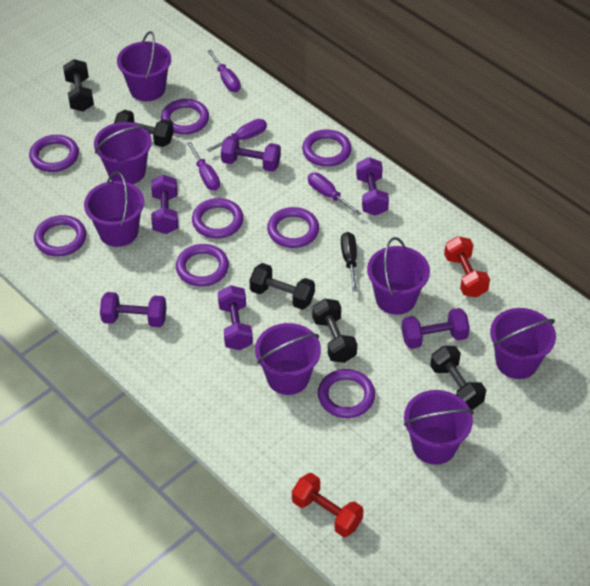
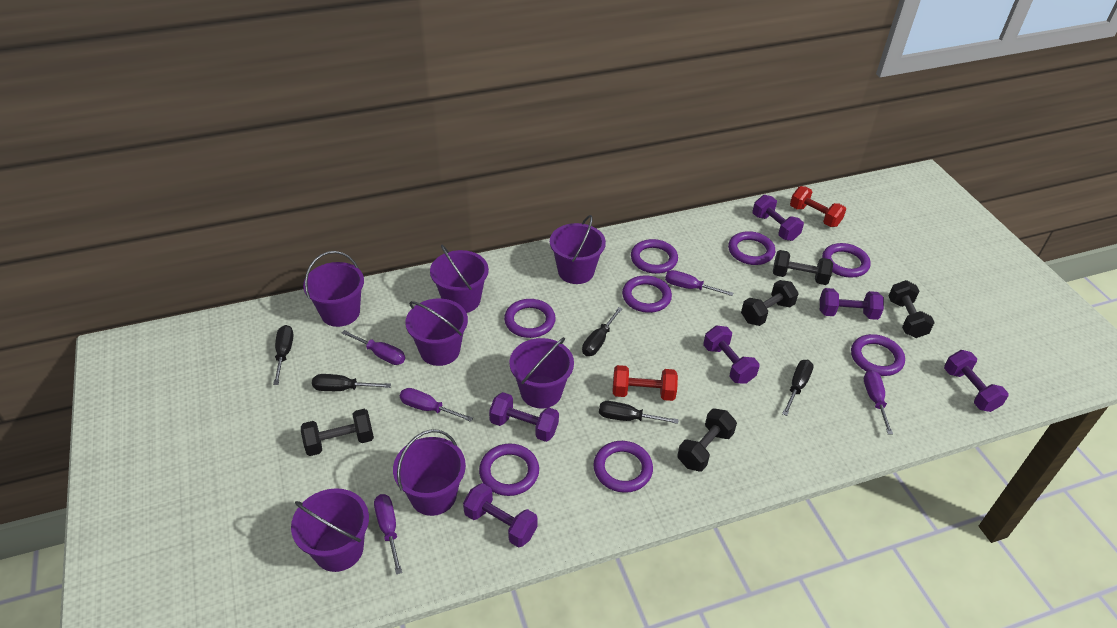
black screwdriver: 1 -> 5
purple screwdriver: 4 -> 5

